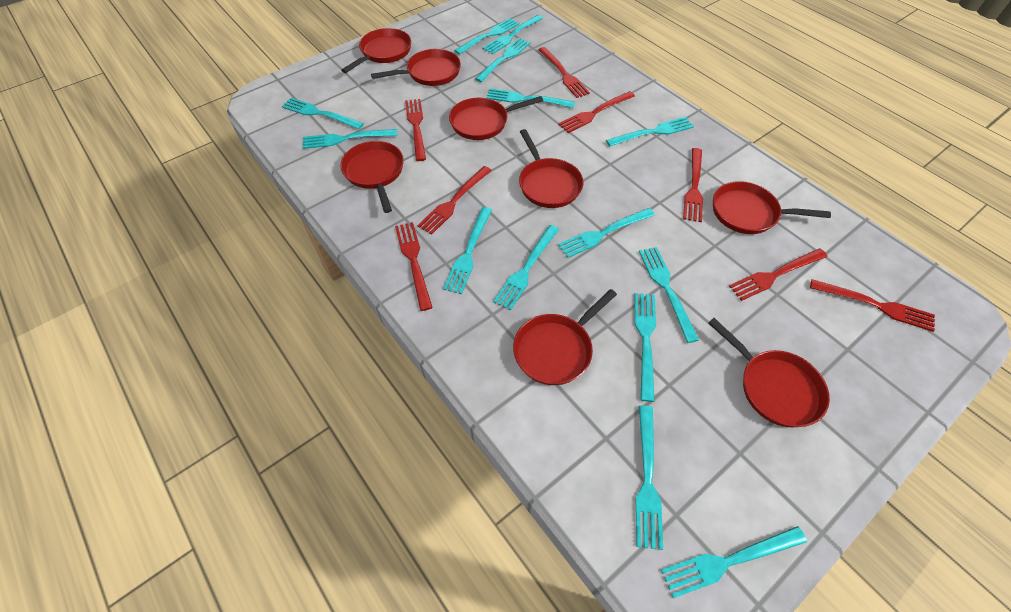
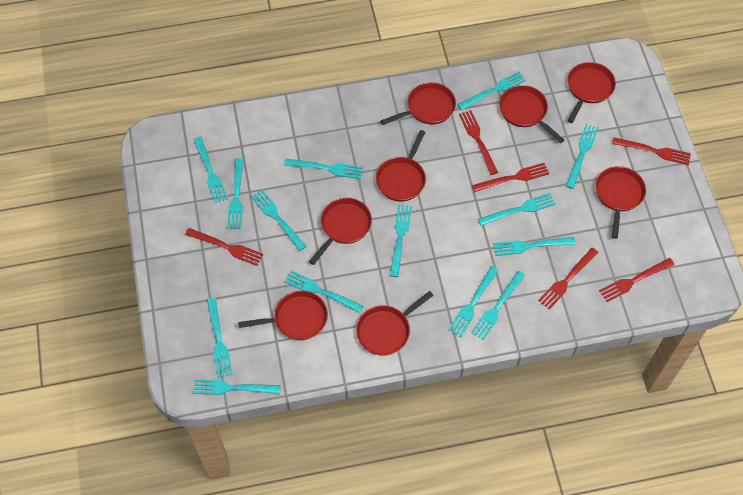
red fork: 8 -> 6

